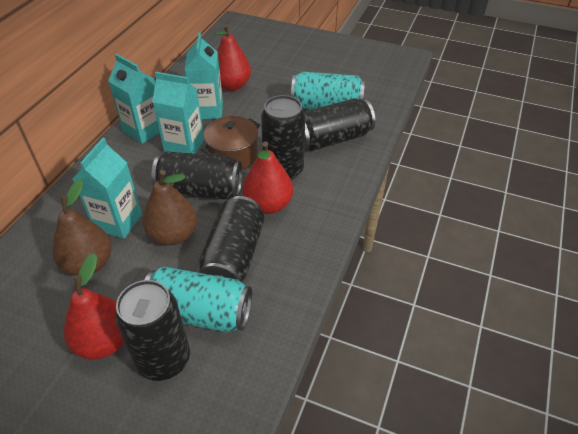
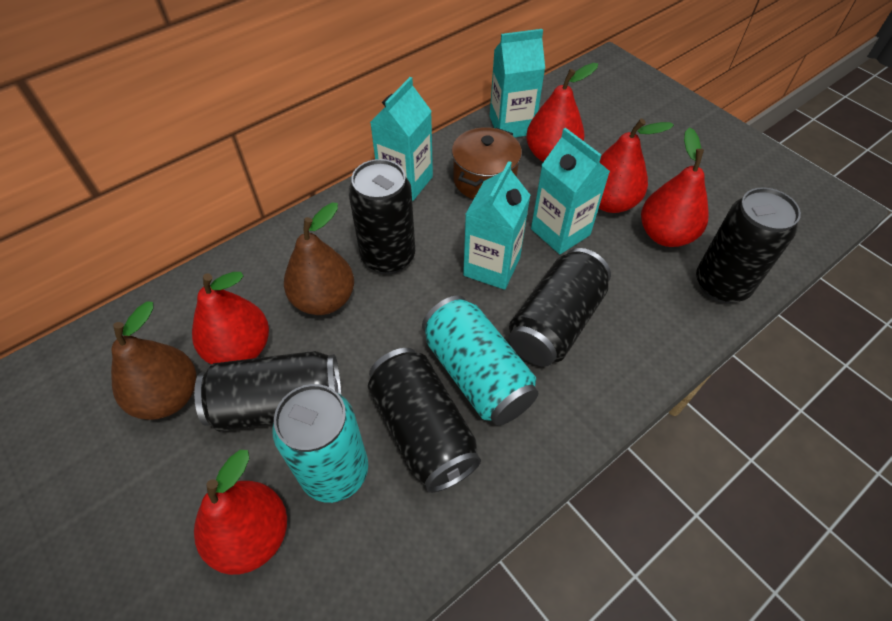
red pear: 3 -> 5

